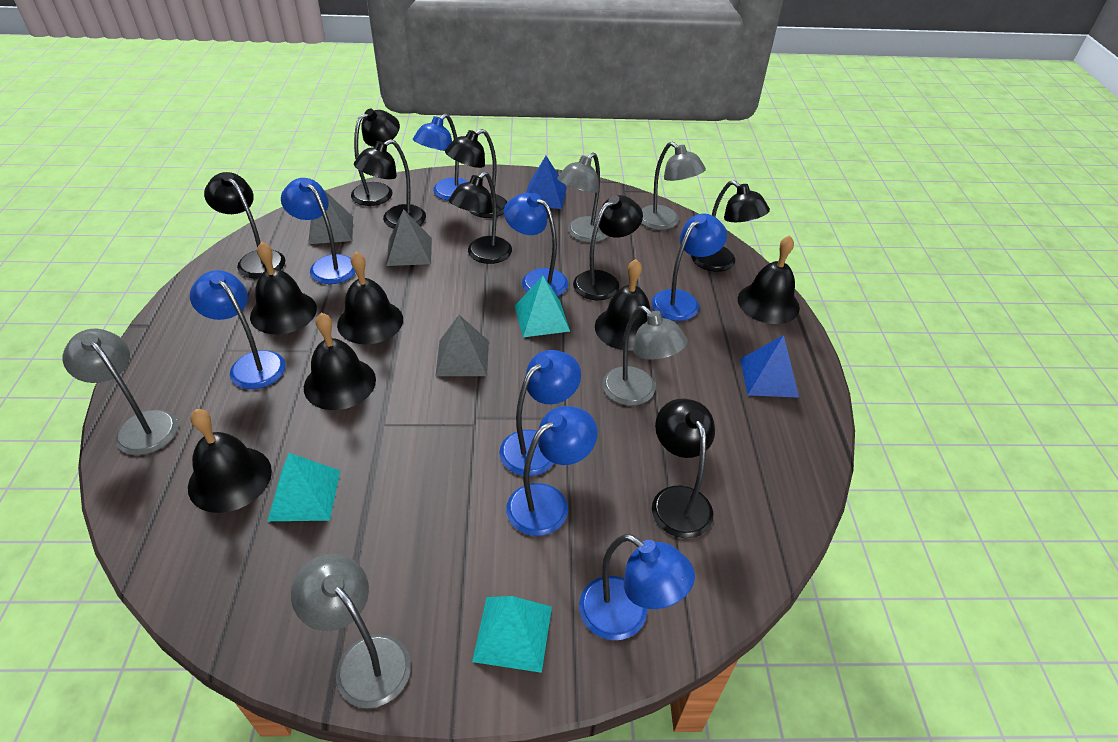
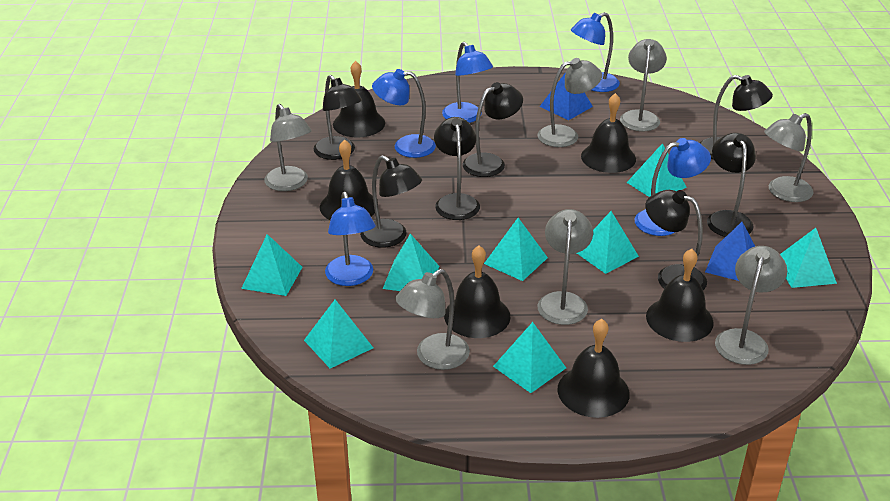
black lamp: 8 -> 7
blue lamp: 8 -> 5
grey lamp: 5 -> 7
grey pyramid: 3 -> 0
turquoise pyramid: 3 -> 8

